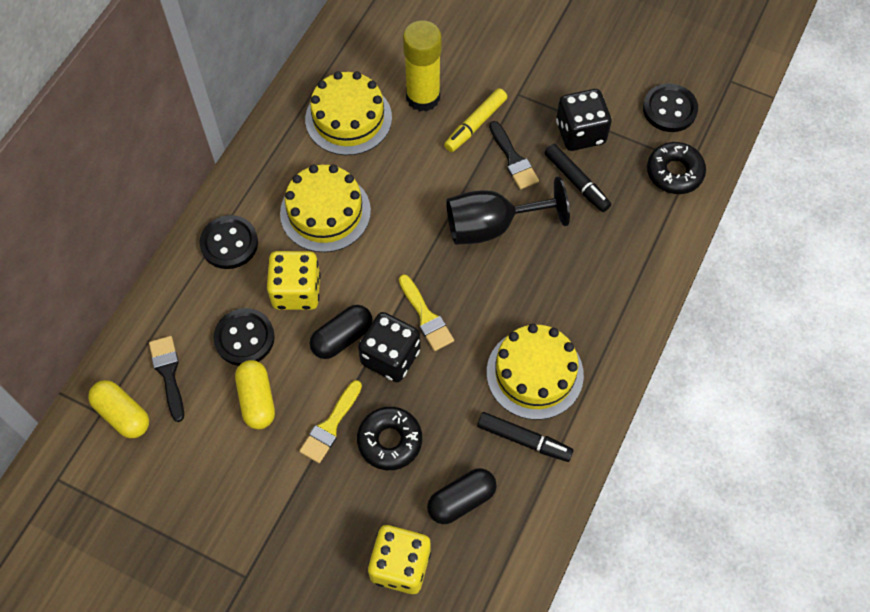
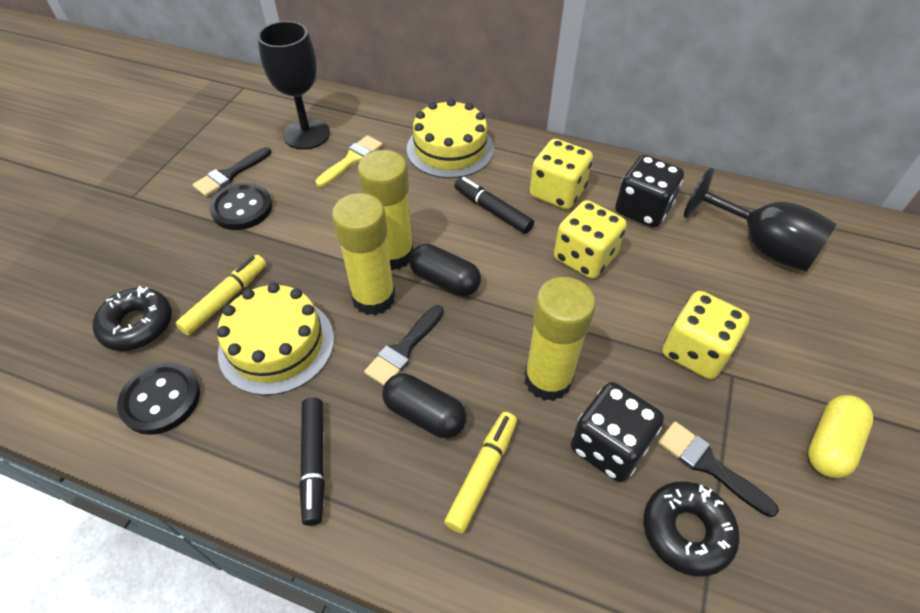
black brush: 2 -> 3
black button: 3 -> 2
black goblet: 1 -> 2
yellow brush: 2 -> 1
yellow cake: 3 -> 2
yellow capsule: 2 -> 1
yellow dice: 2 -> 3
yellow glue stick: 1 -> 3
yellow marker: 1 -> 2

